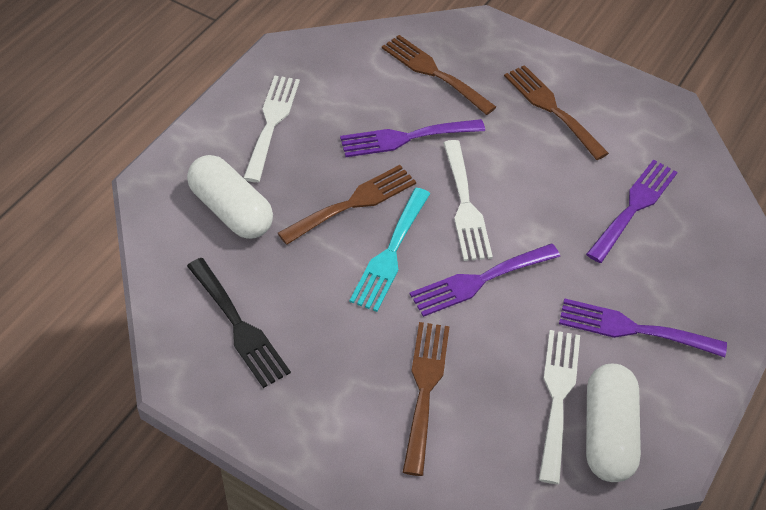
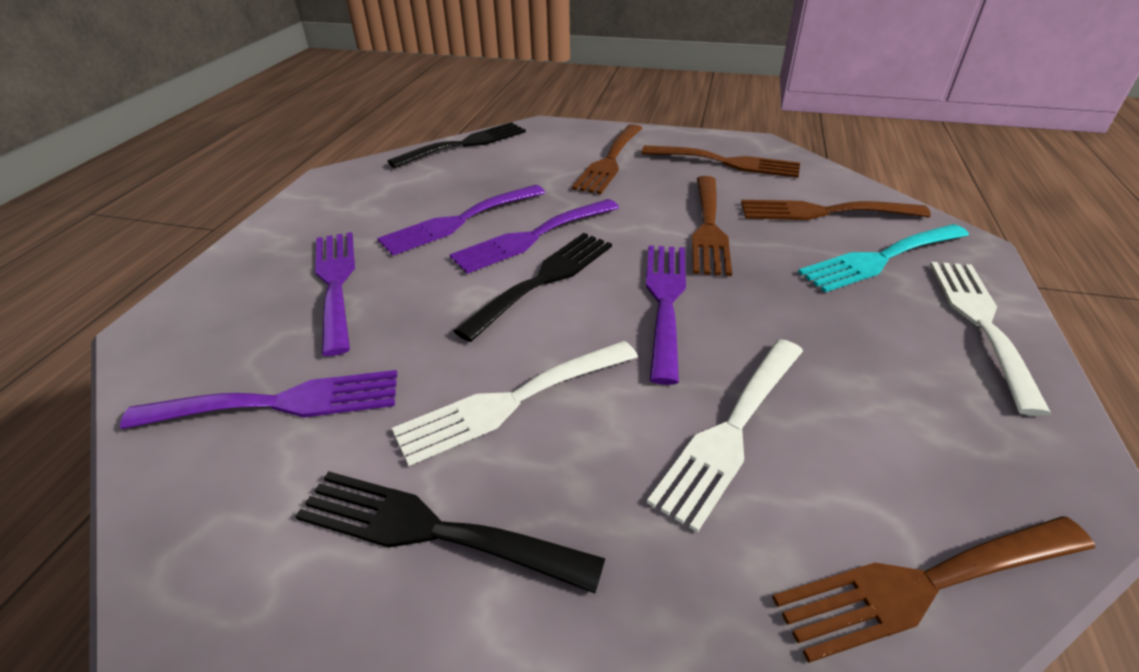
black fork: 1 -> 3
brown fork: 4 -> 5
purple fork: 4 -> 5
white capsule: 2 -> 0

